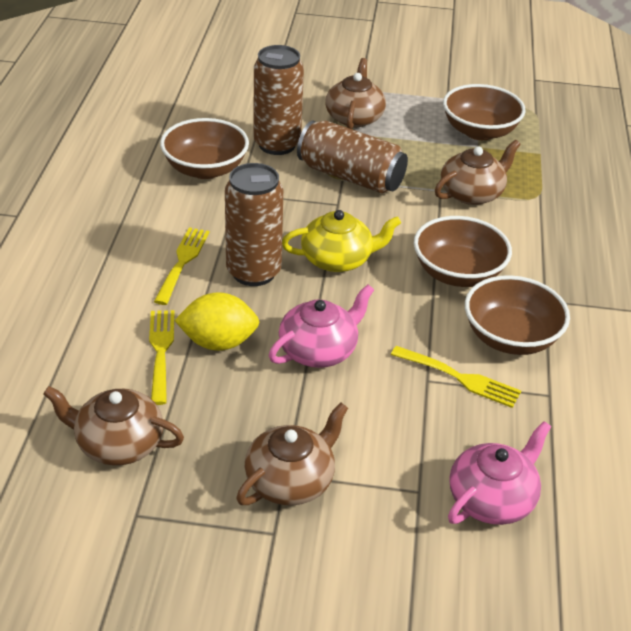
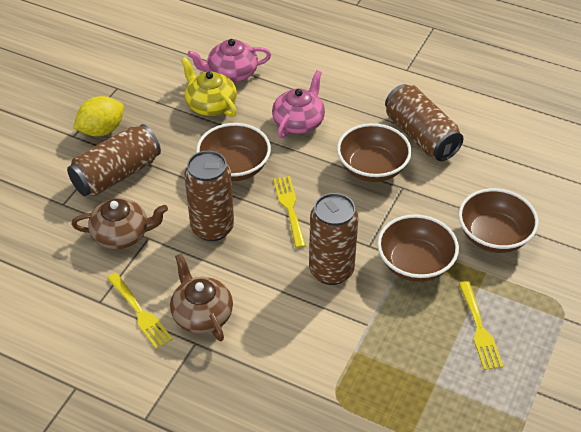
brown can: 3 -> 4
brown teapot: 4 -> 2

